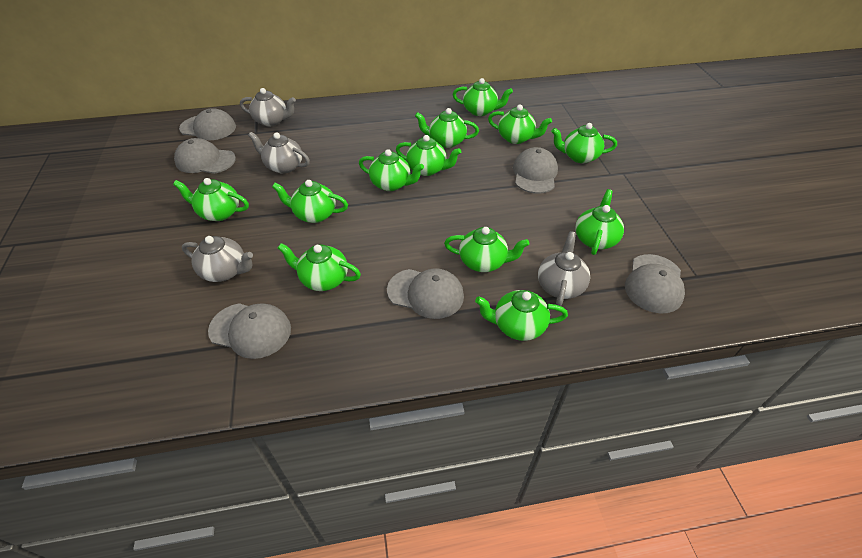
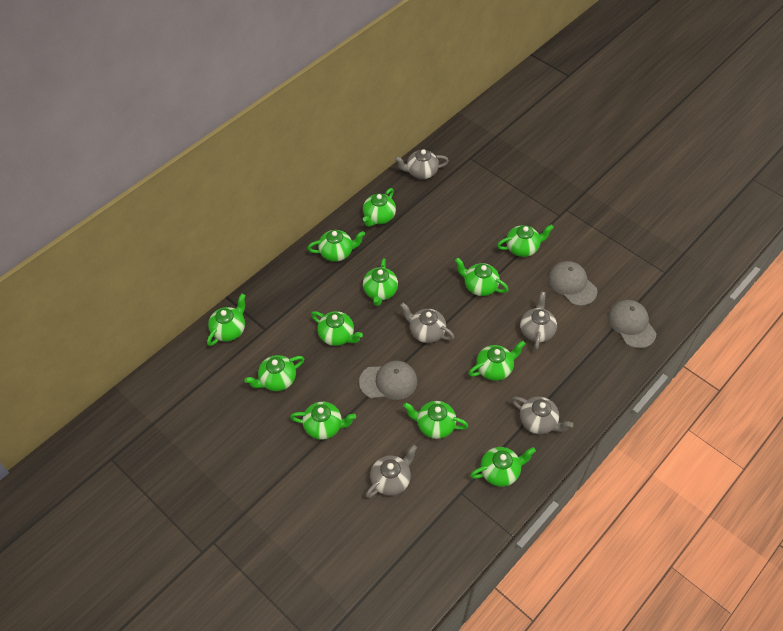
grey cap: 6 -> 3
grey teapot: 4 -> 5

